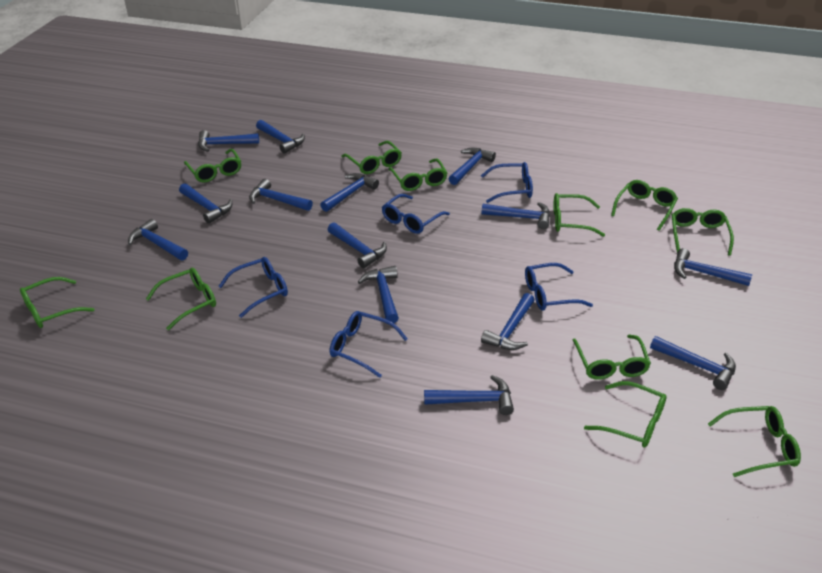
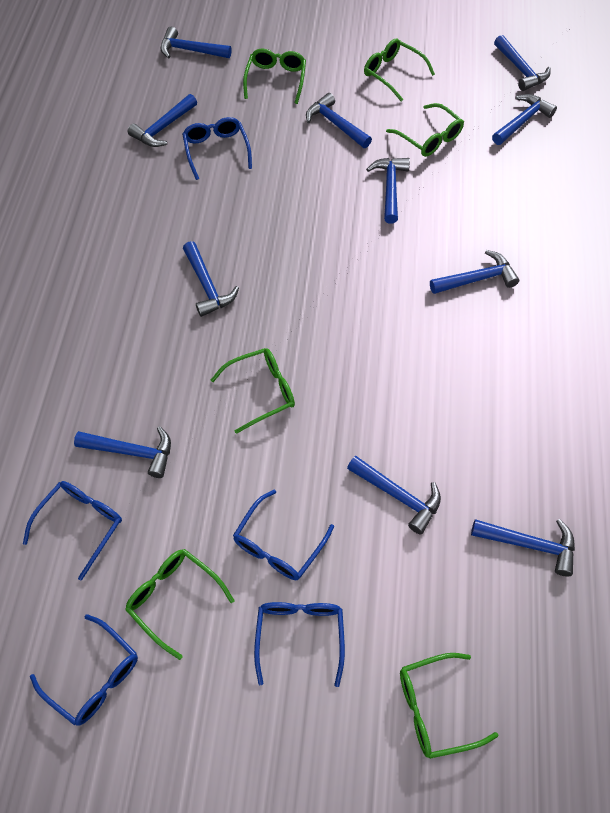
blue hammer: 14 -> 11
green glasses: 11 -> 6

